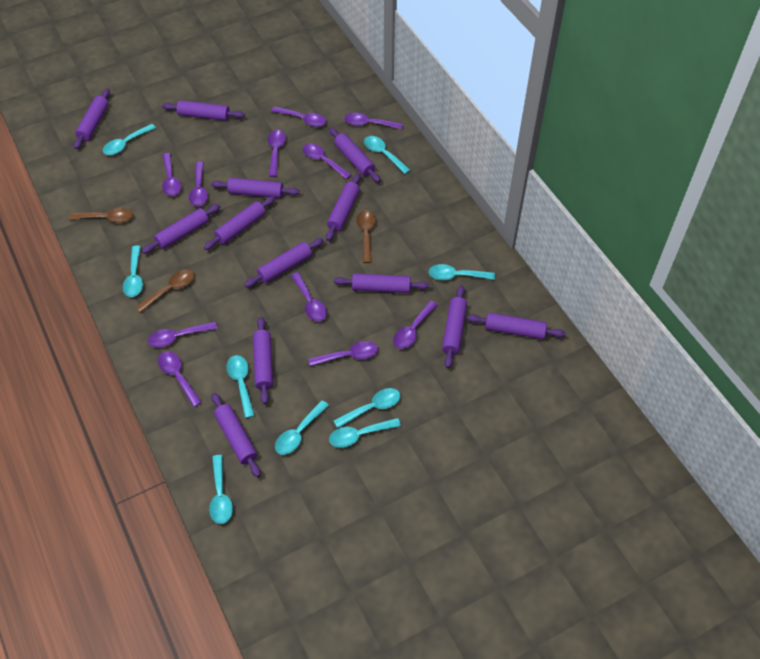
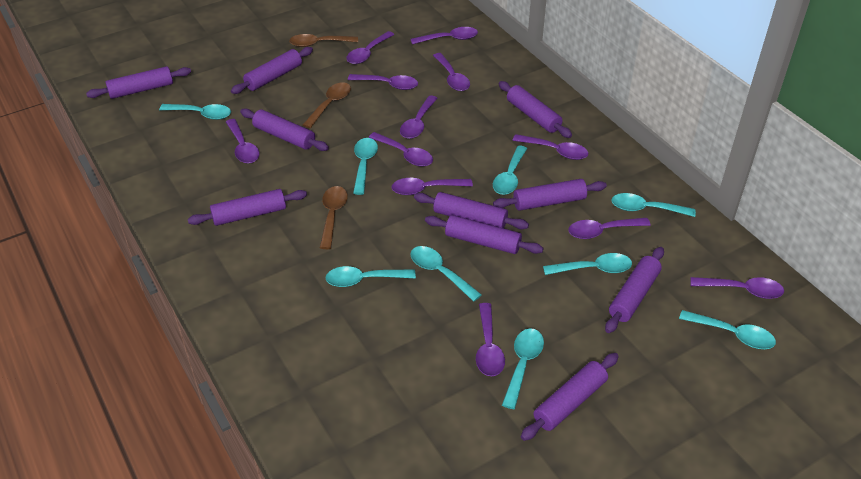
purple rolling pin: 13 -> 10
purple spoon: 11 -> 12

